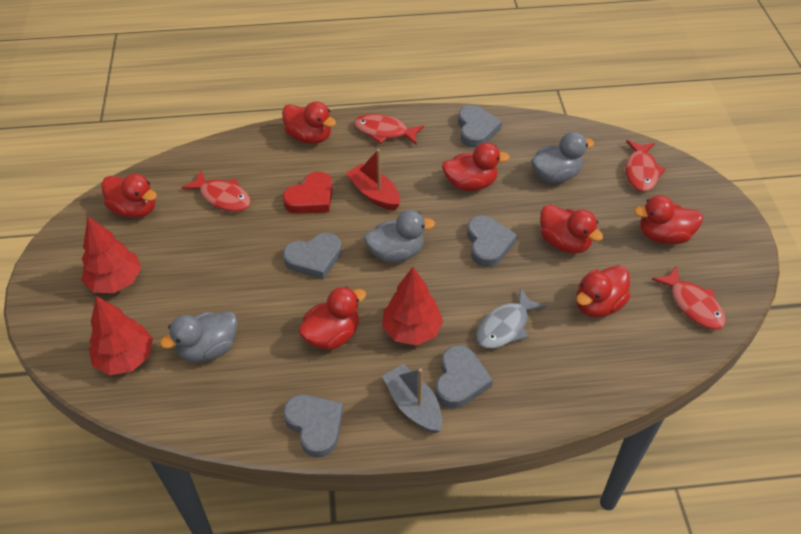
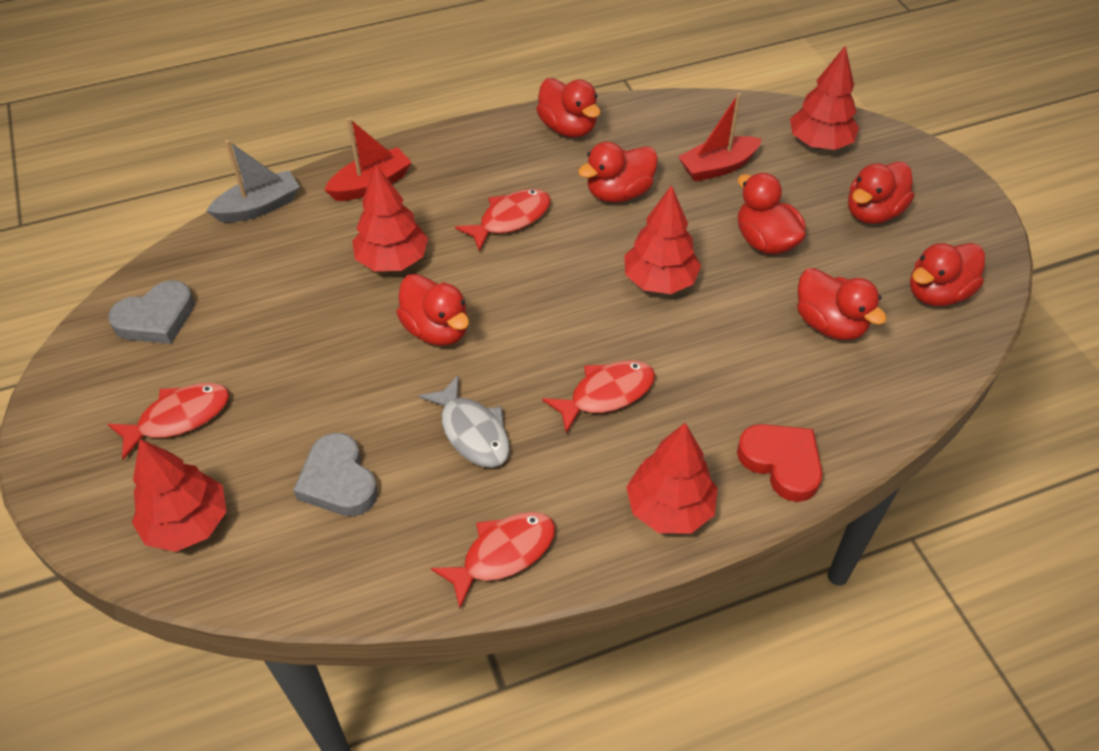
grey duck: 3 -> 0
grey heart: 5 -> 2
red boat: 1 -> 2
red tree: 3 -> 5

